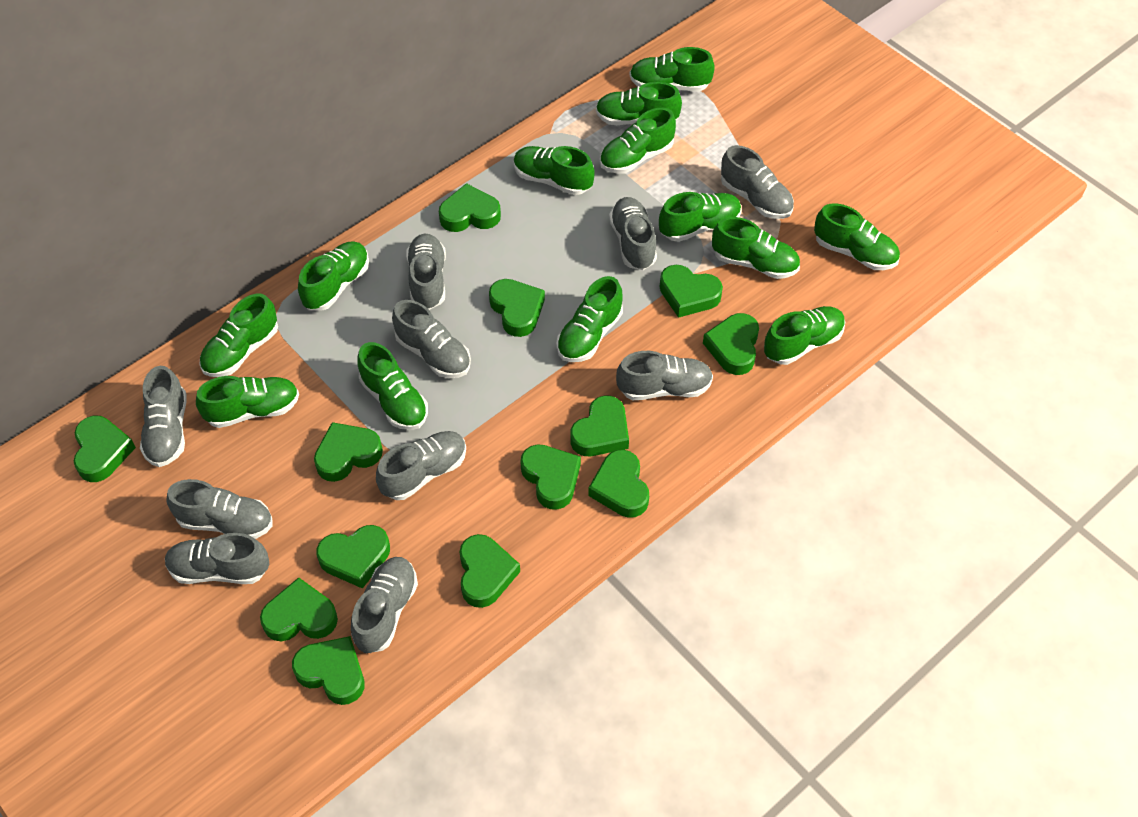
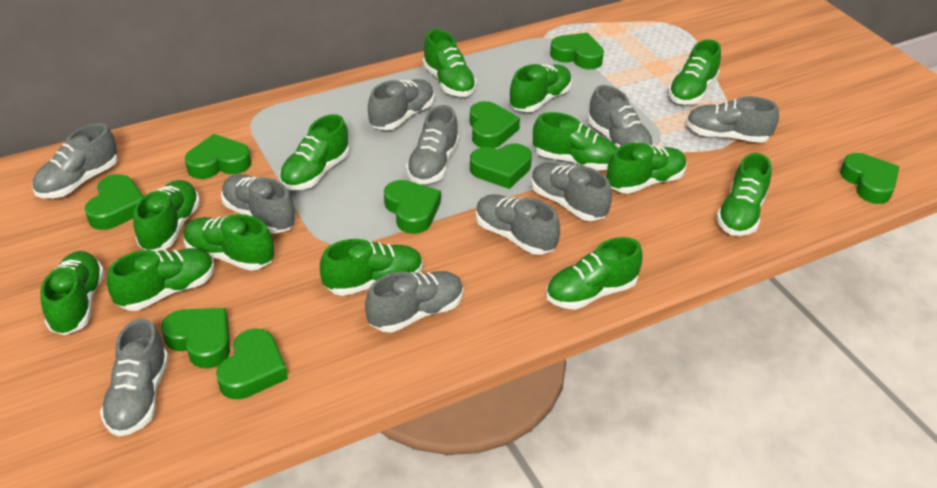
green heart: 13 -> 9

